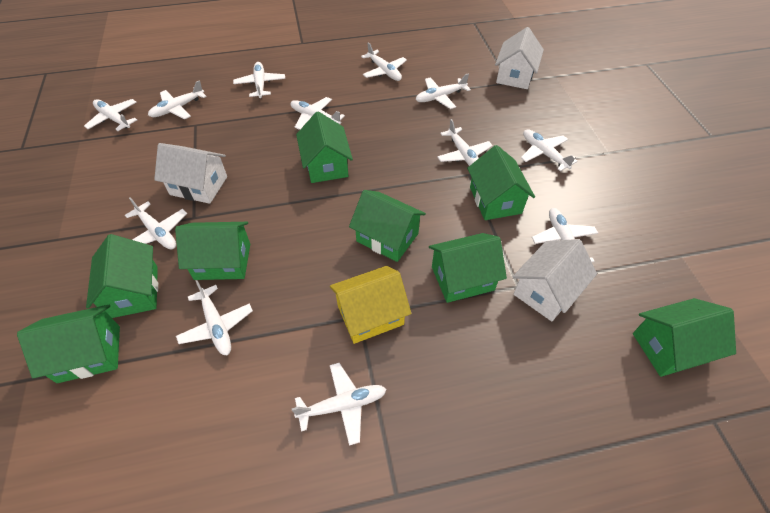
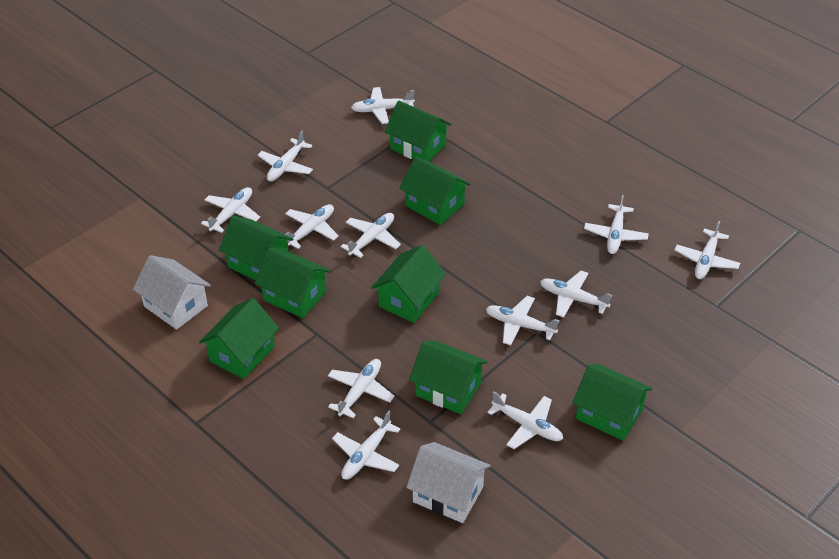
white house: 3 -> 2
yellow house: 1 -> 0

